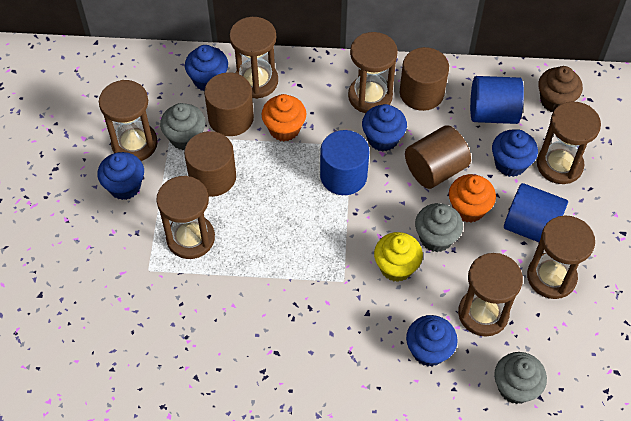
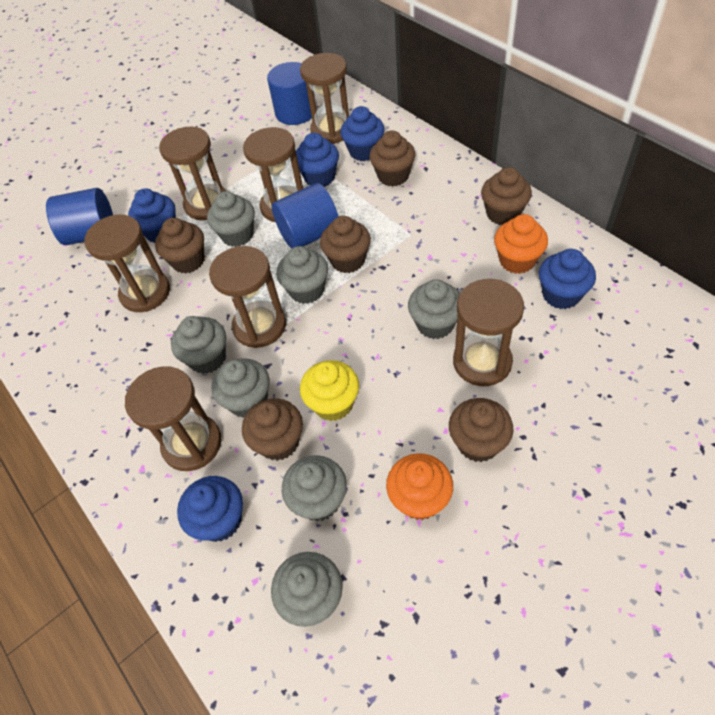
brown cupcake: 1 -> 6
brown cylinder: 4 -> 0
grey cupcake: 3 -> 7

